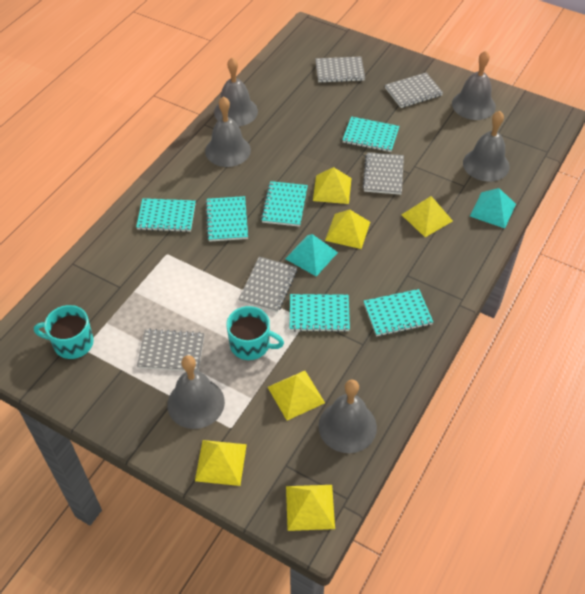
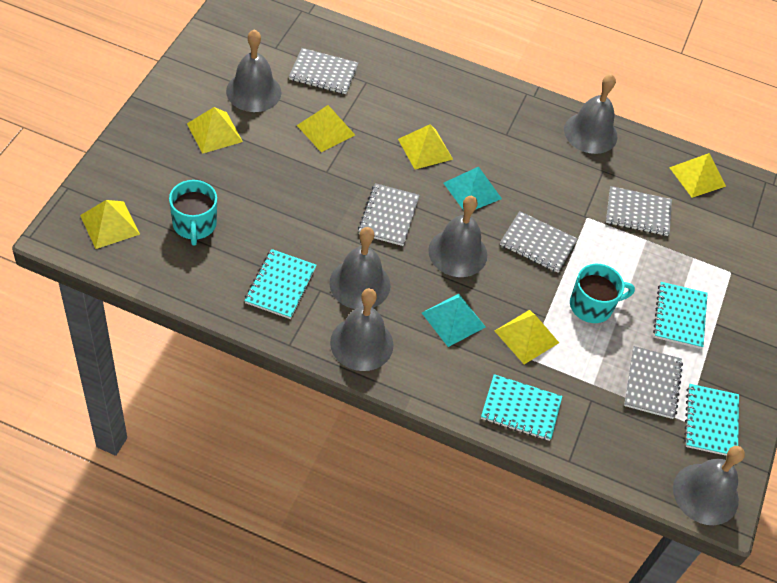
turquoise notebook: 6 -> 4

